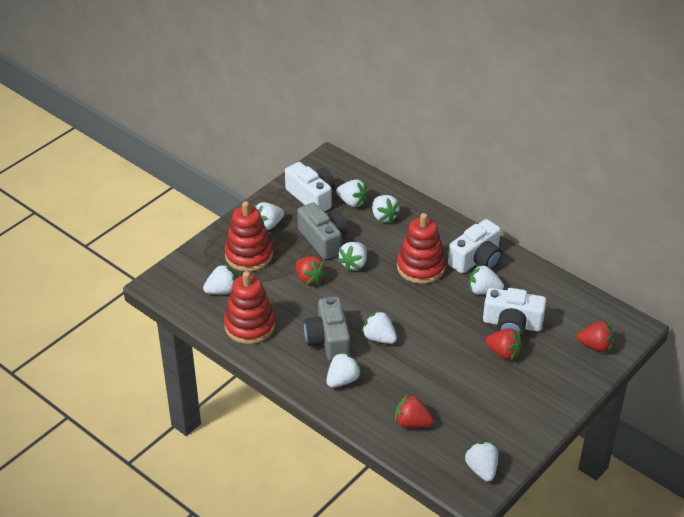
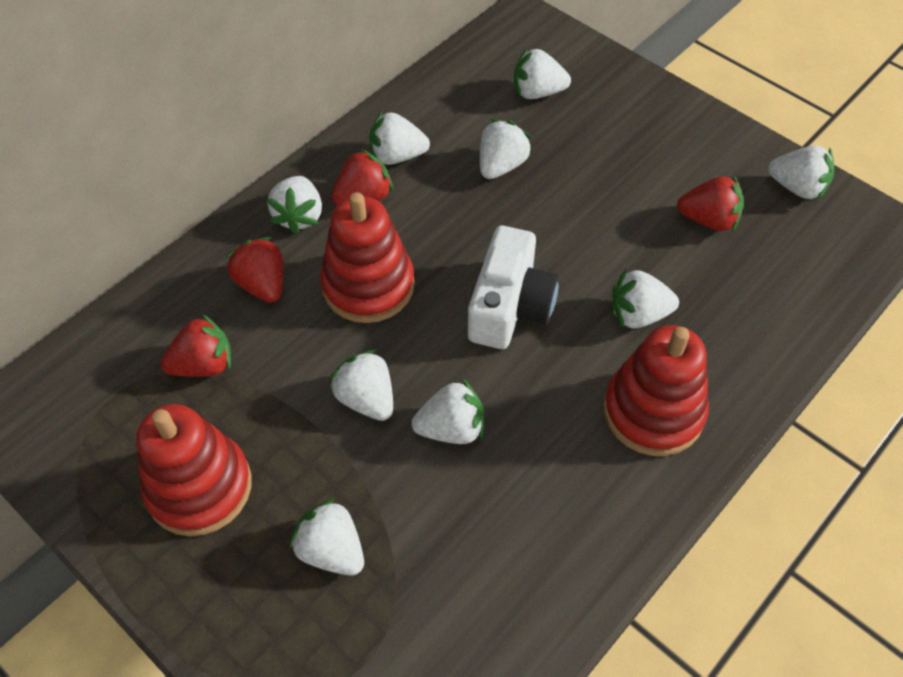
grey camera: 2 -> 0
white camera: 3 -> 1

